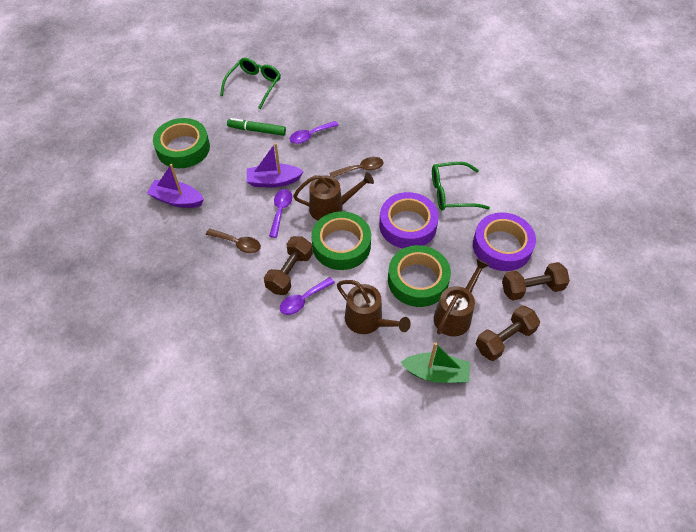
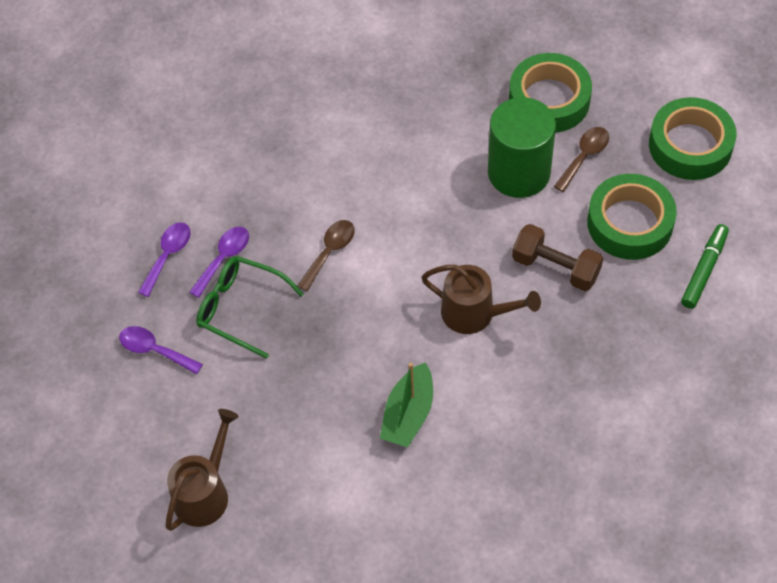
brown dumbbell: 3 -> 1
brown watering can: 3 -> 2
green cylinder: 0 -> 1
green glasses: 2 -> 1
purple boat: 2 -> 0
purple tape: 2 -> 0

